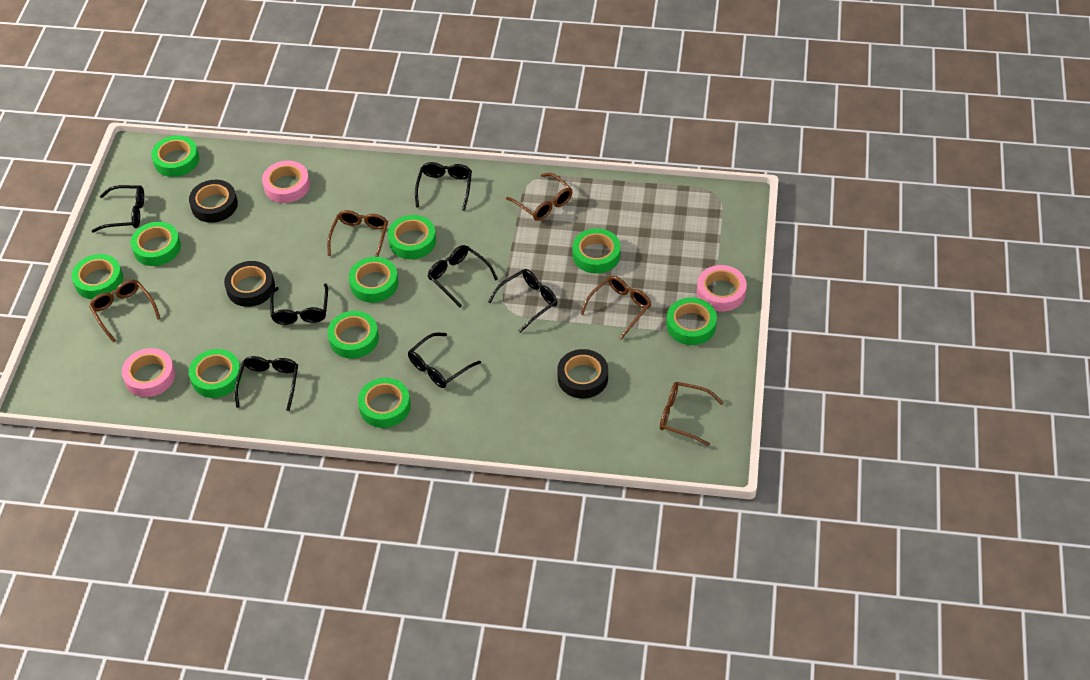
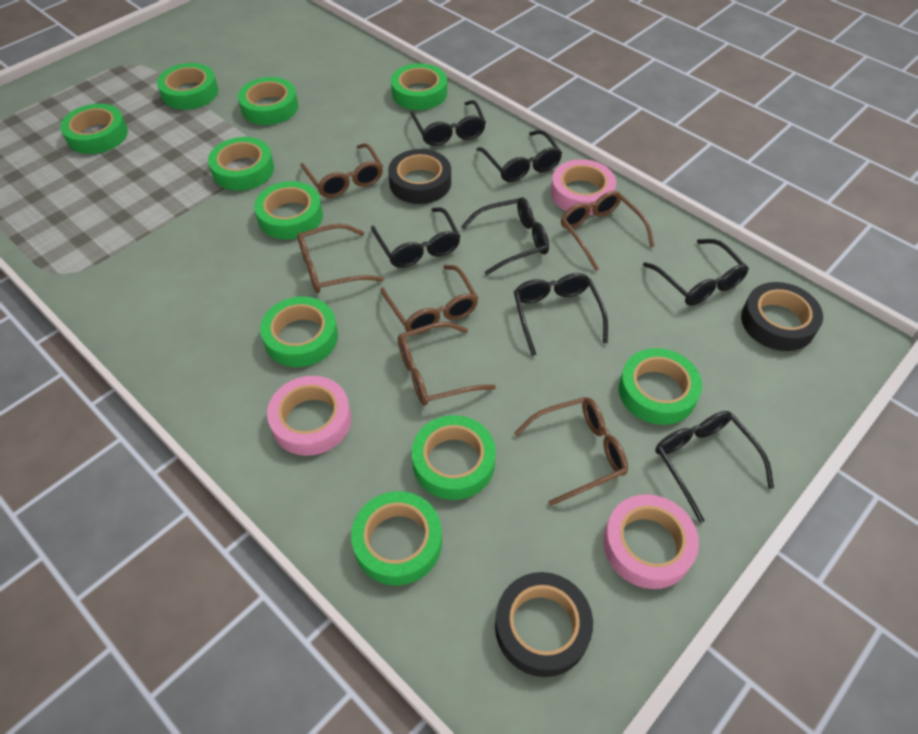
brown glasses: 5 -> 6

